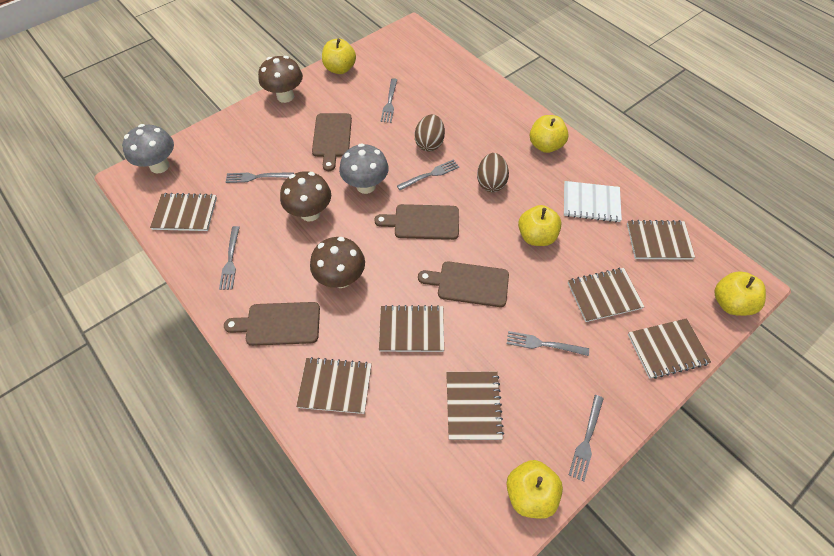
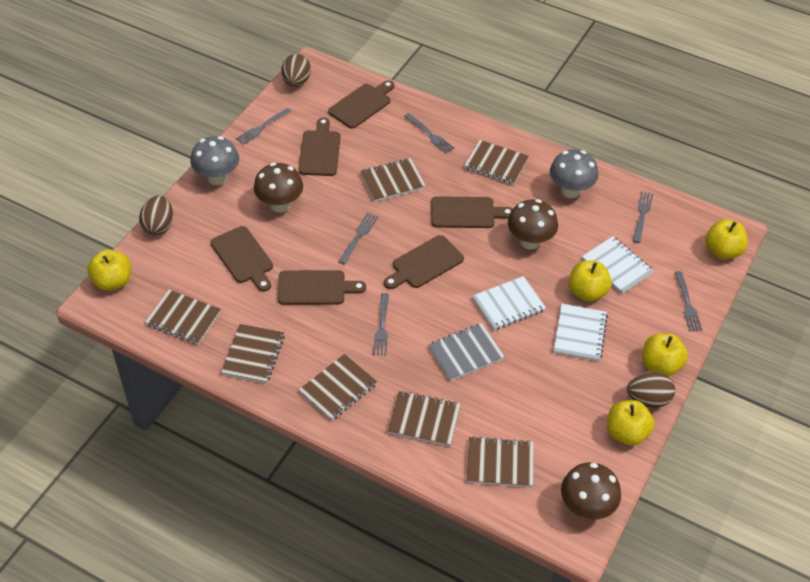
brown cutting board: 4 -> 6
brown egg: 2 -> 3
grey notebook: 0 -> 1
white notebook: 1 -> 3

